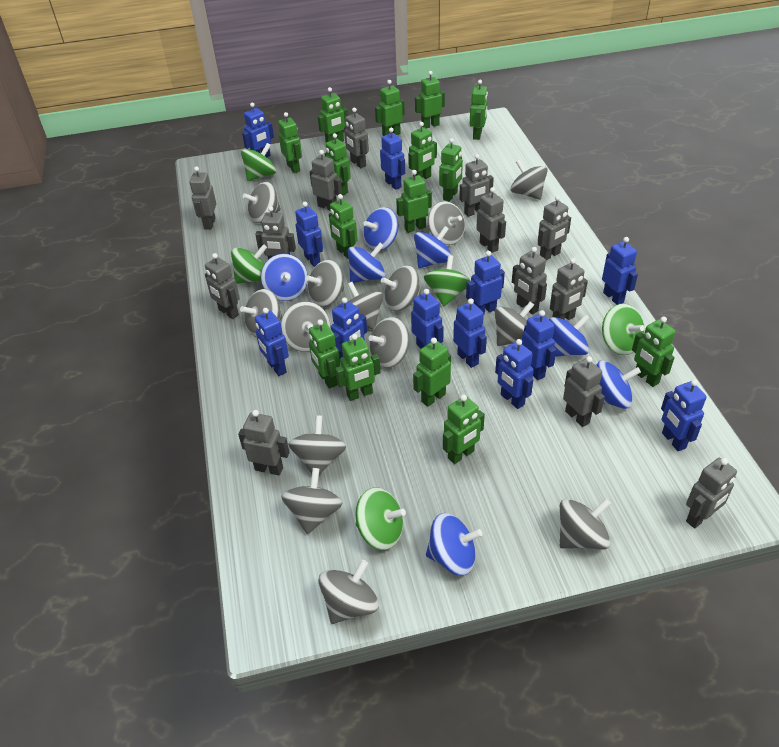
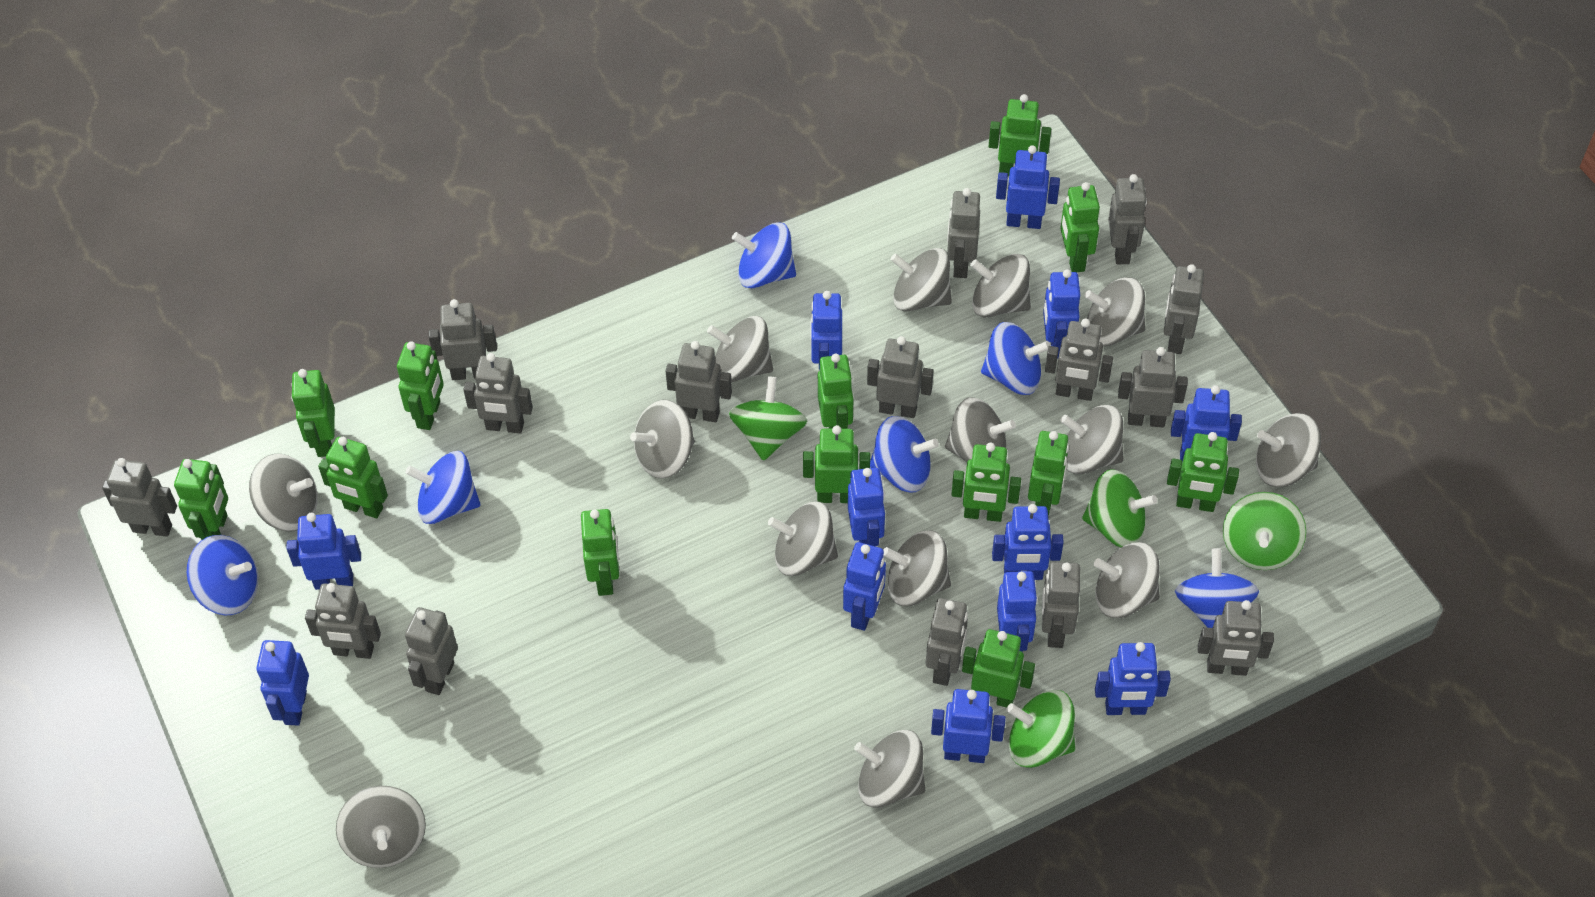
blue spinning top: 7 -> 6
green robot: 15 -> 13
green spinning top: 5 -> 4
grey robot: 13 -> 15

